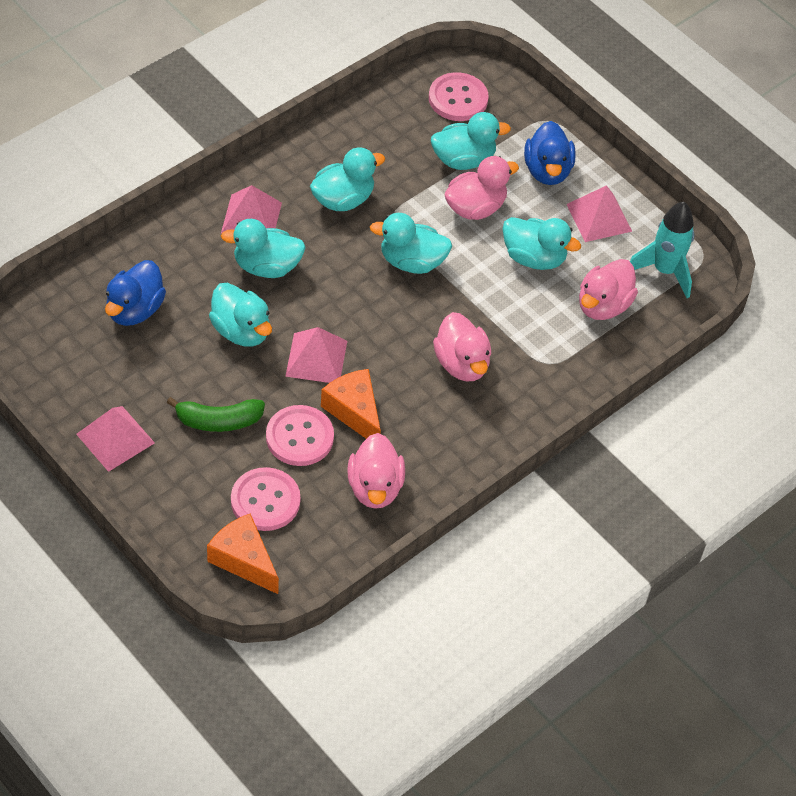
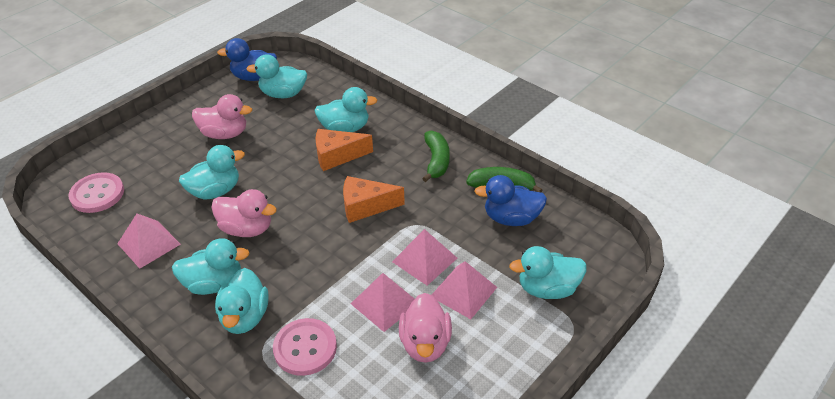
green banana: 1 -> 2
pink button: 3 -> 2
pink duck: 4 -> 3
turquoise rocket: 1 -> 0

